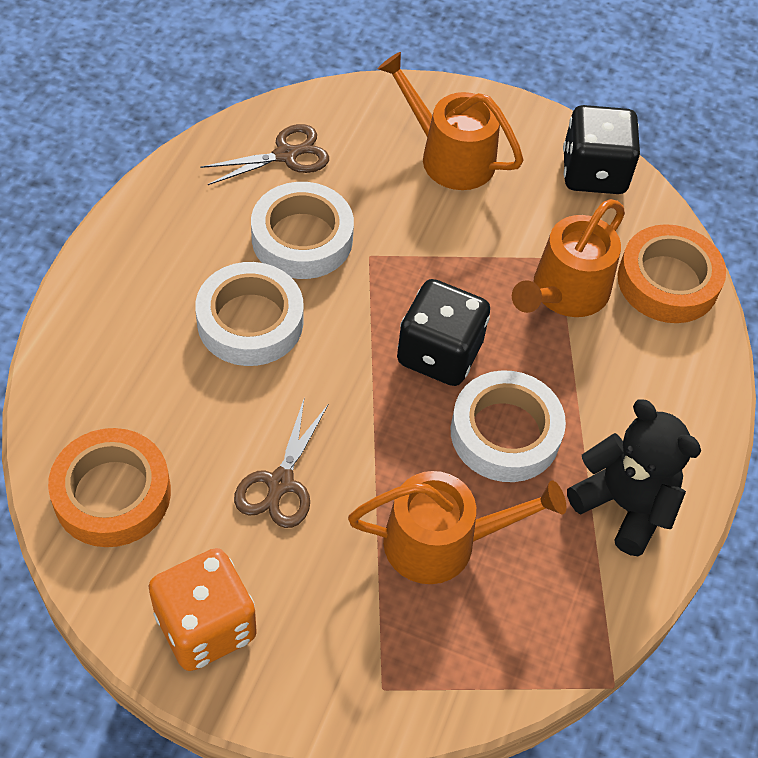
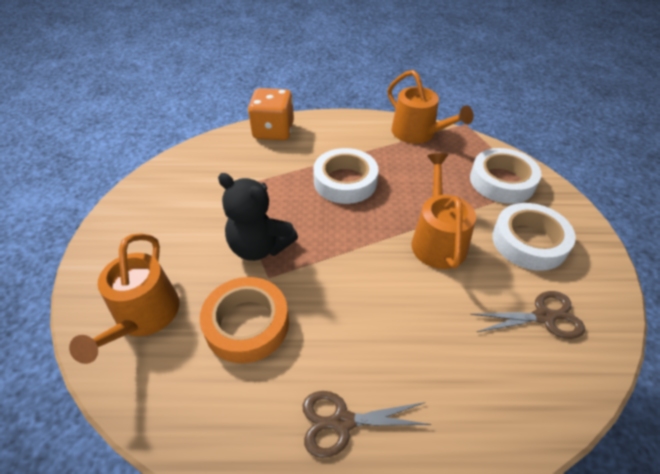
black dice: 2 -> 0
orange tape: 2 -> 1

